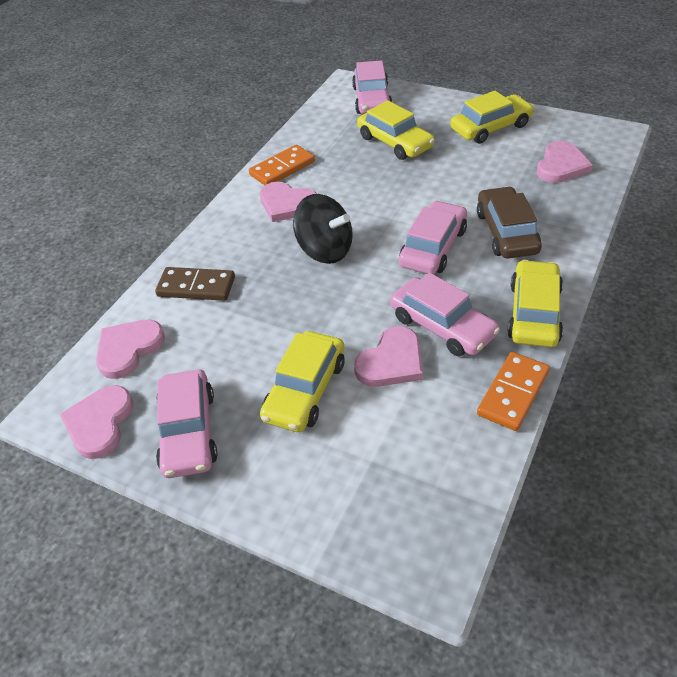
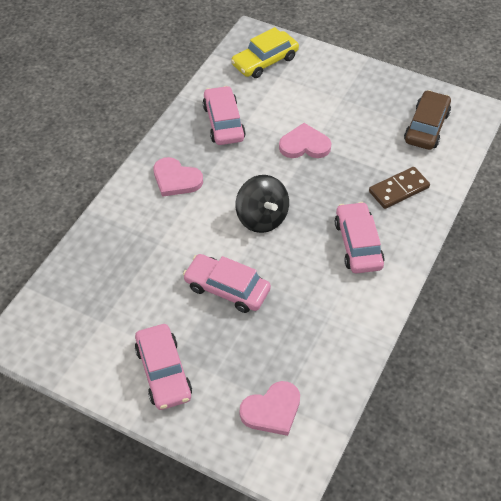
orange domino: 2 -> 0
pink heart: 5 -> 3
yellow car: 4 -> 1

